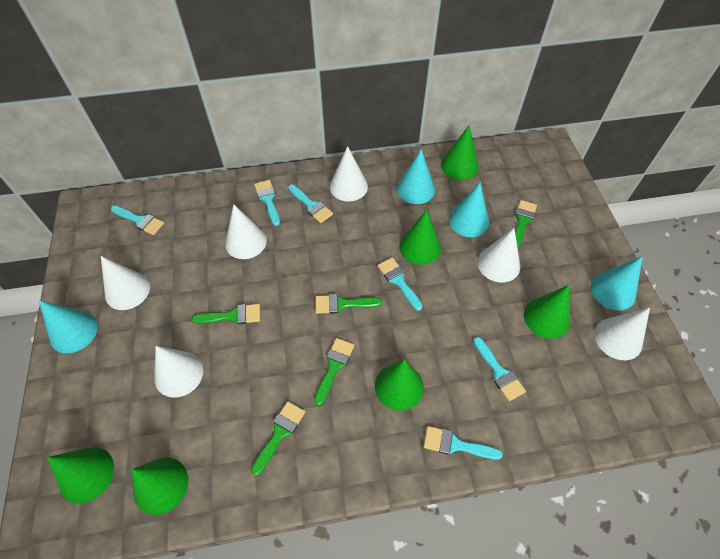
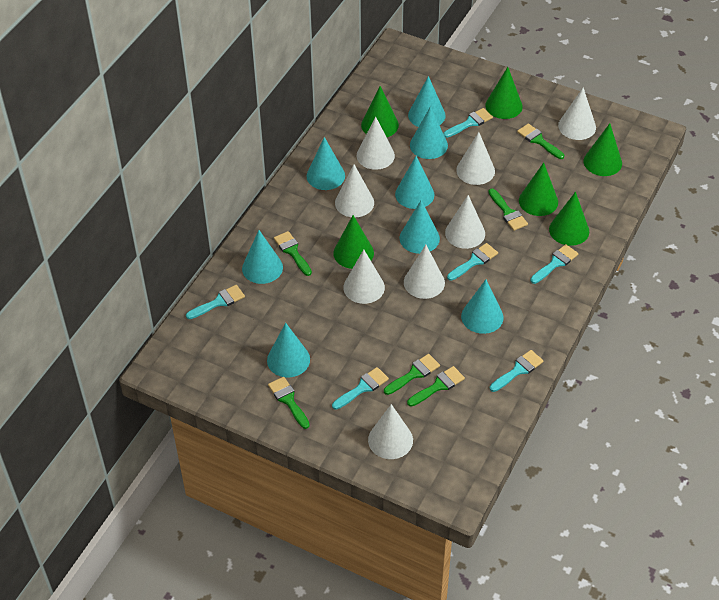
green brush: 5 -> 6
turquoise cone: 4 -> 8
white cone: 6 -> 8

